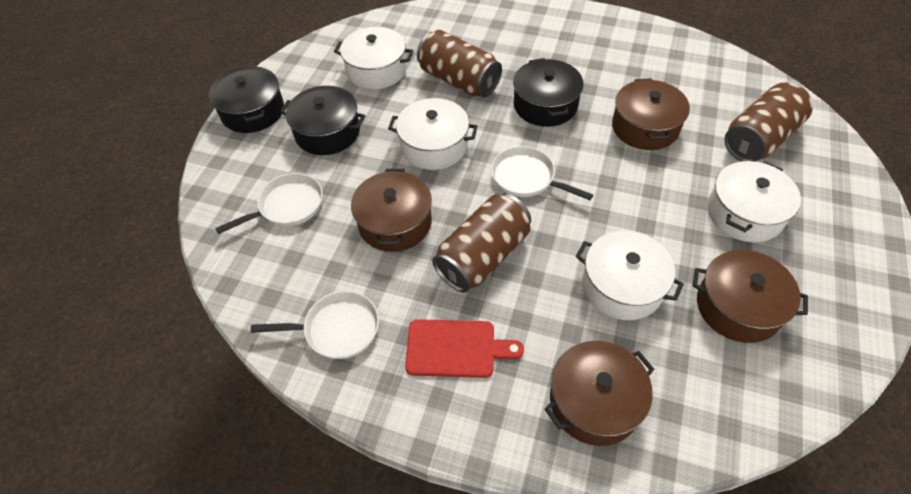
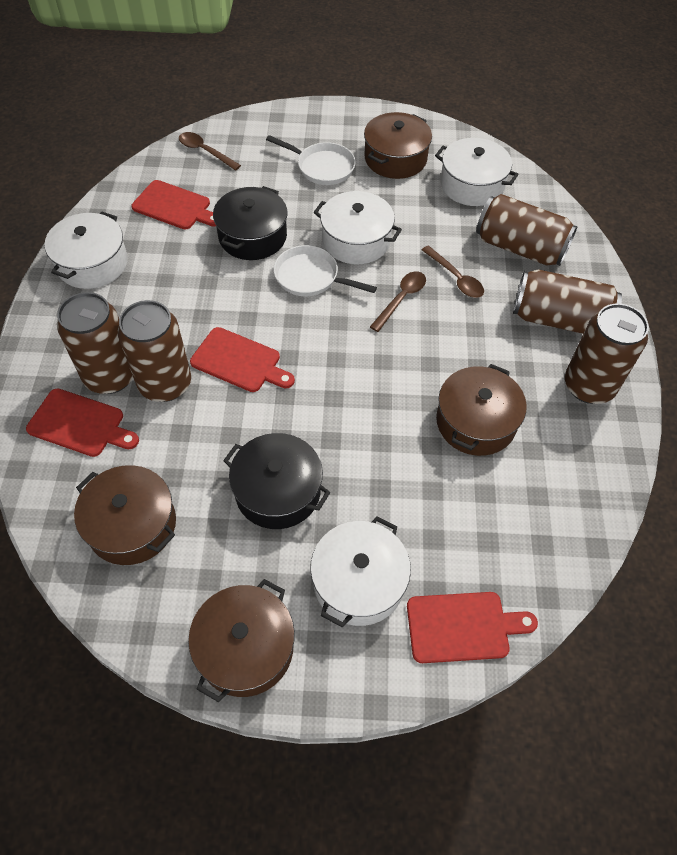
black pot: 3 -> 2
brown can: 3 -> 5
brown spoon: 0 -> 3
red cutting board: 1 -> 4
white pan: 3 -> 2

